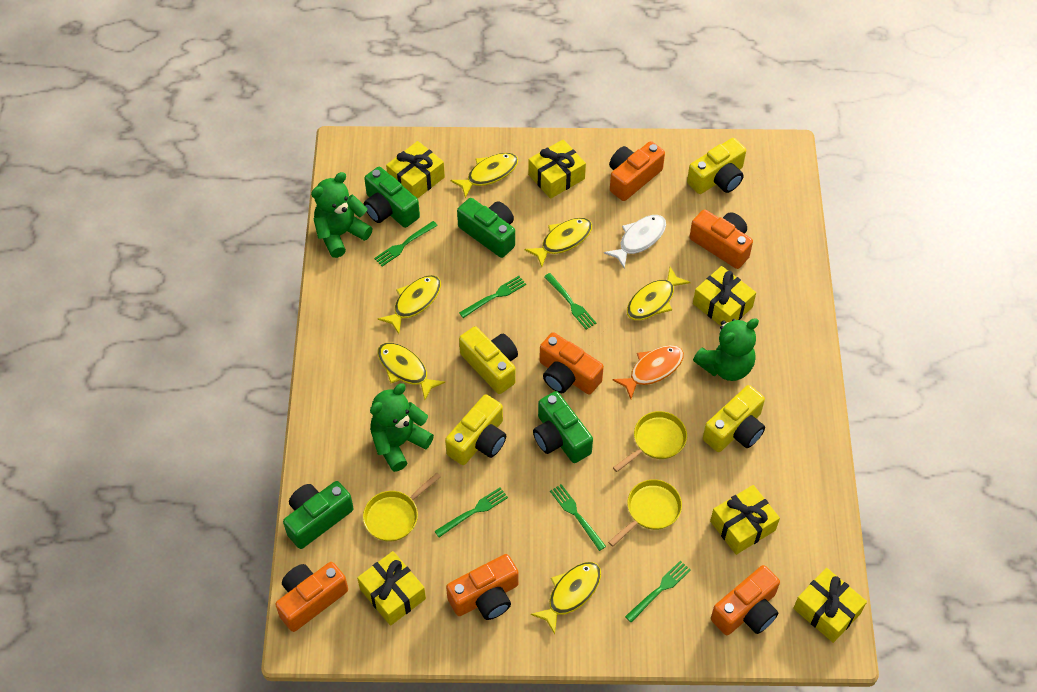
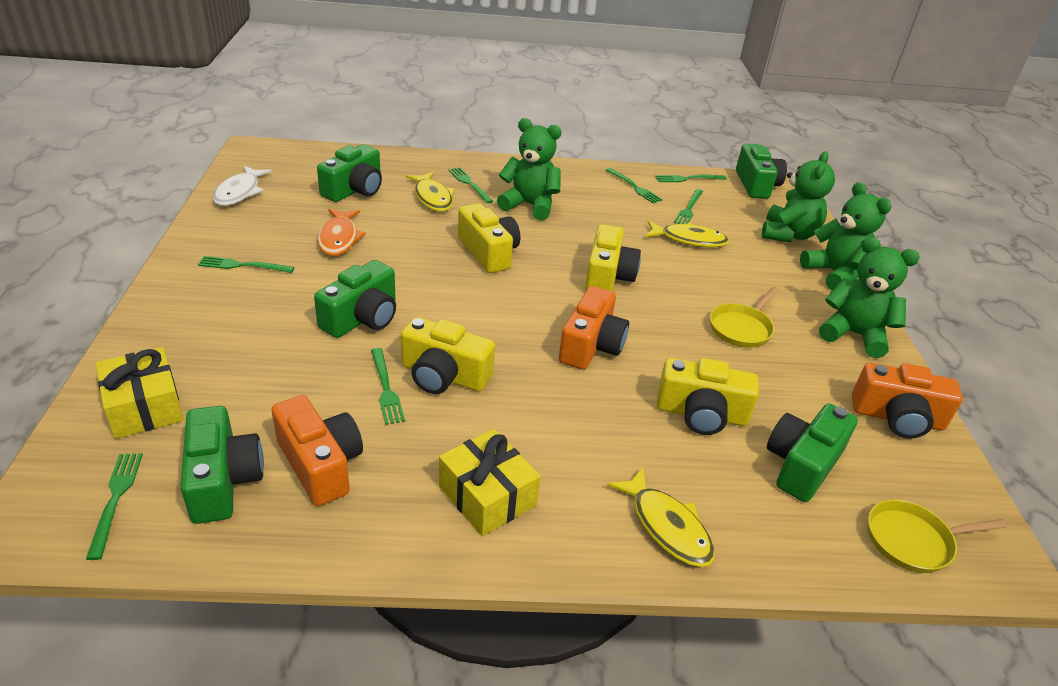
green camera: 4 -> 5
green fork: 6 -> 7
green teddy bear: 3 -> 4
orange camera: 6 -> 3
yellow fish: 6 -> 3
yellow gift: 6 -> 2
yellow pan: 3 -> 2

